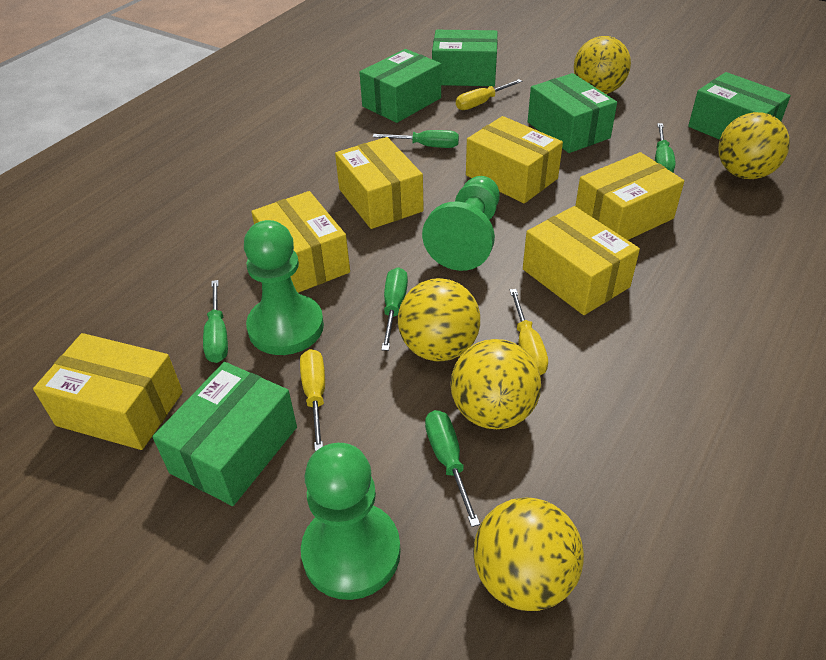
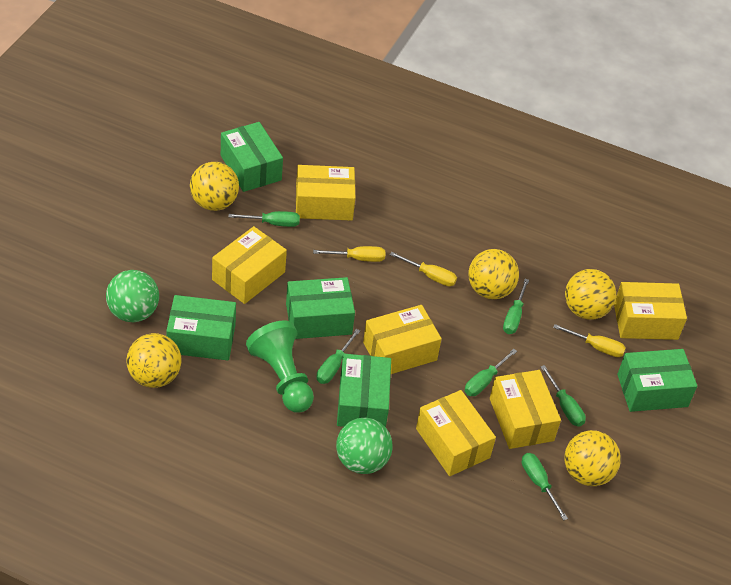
green ball: 0 -> 2
green pawn: 3 -> 1
green screwdriver: 5 -> 6

